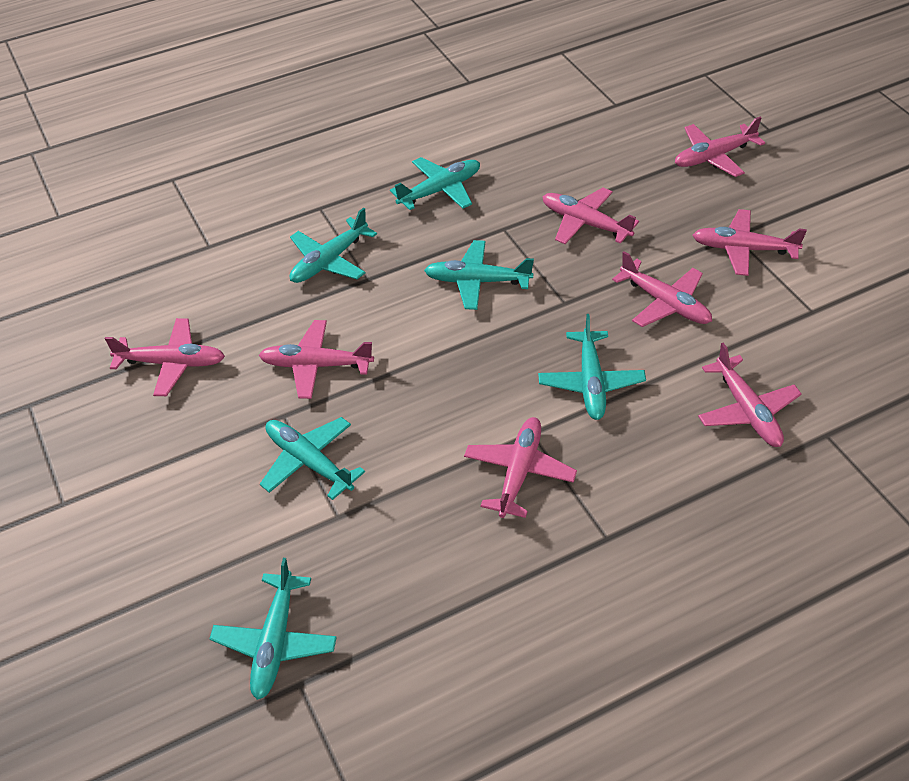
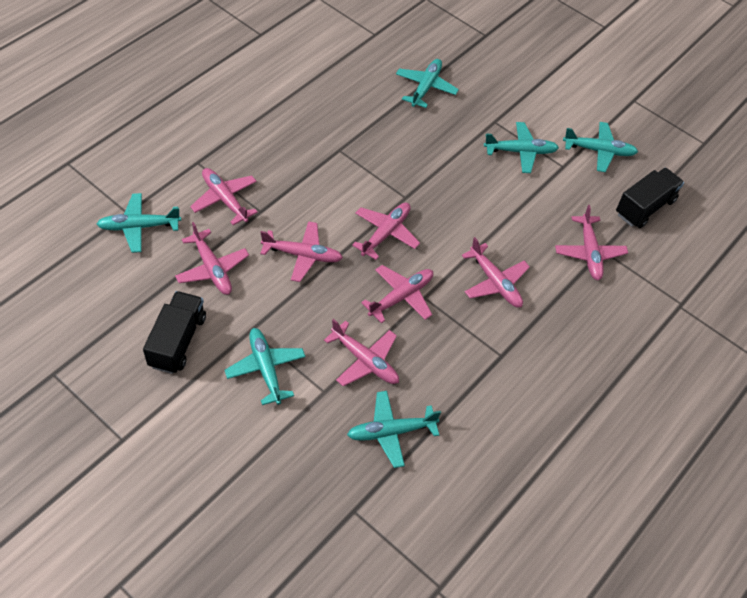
black truck: 0 -> 2

